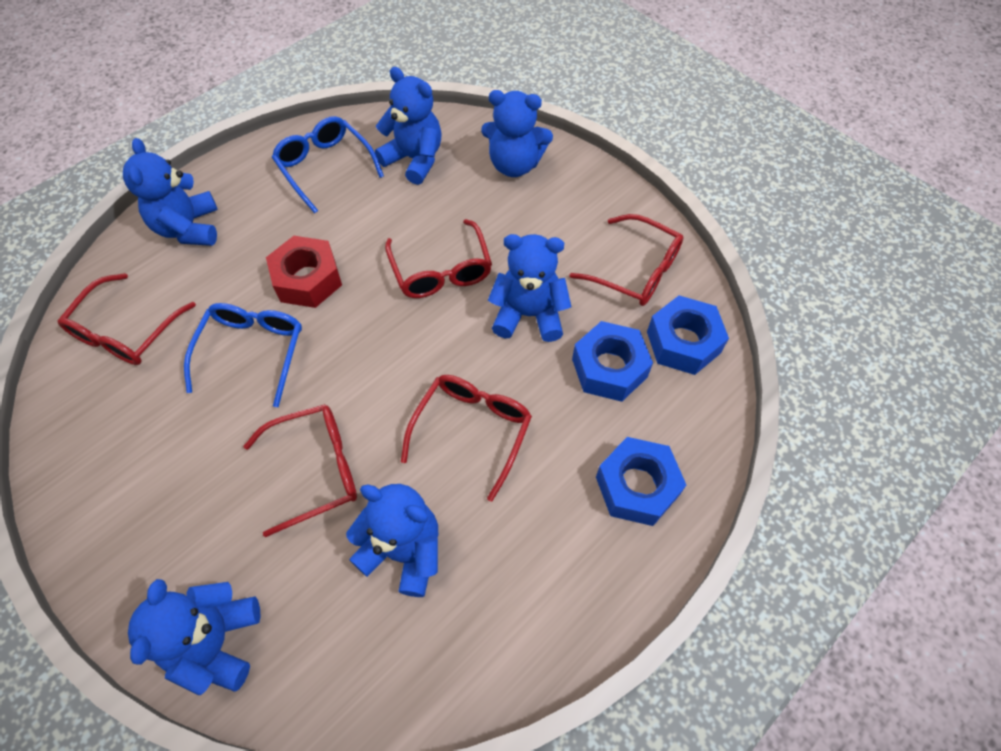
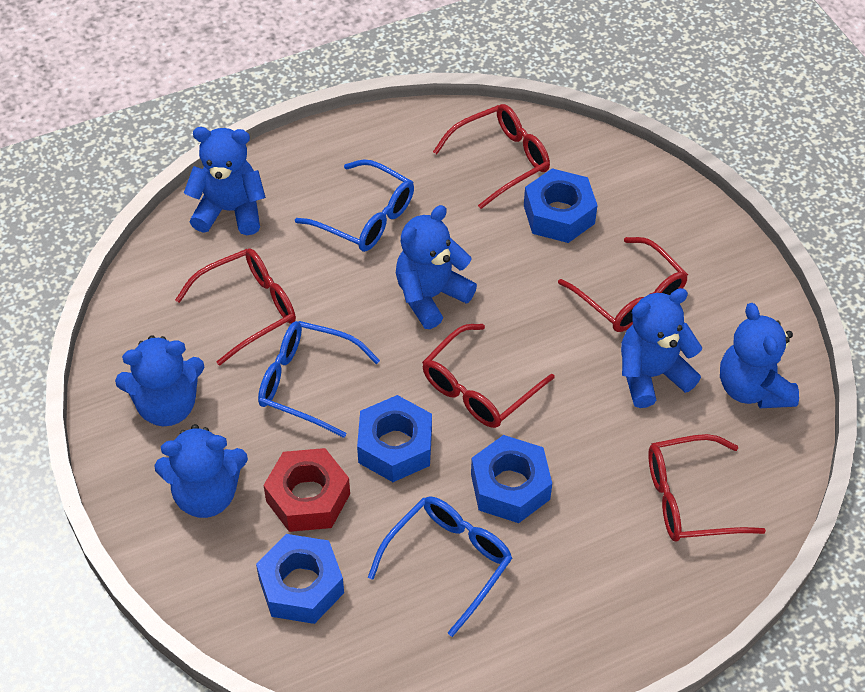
blue glasses: 2 -> 3
blue nut: 3 -> 4

